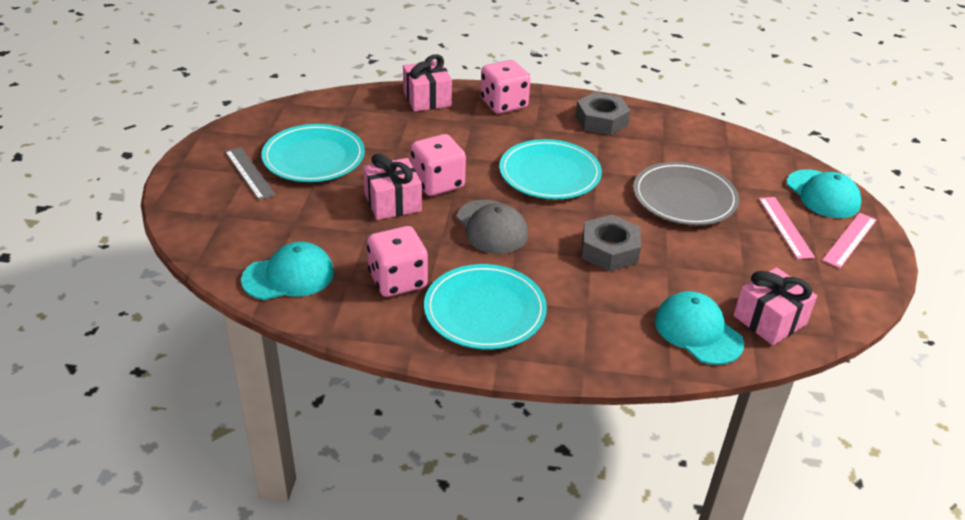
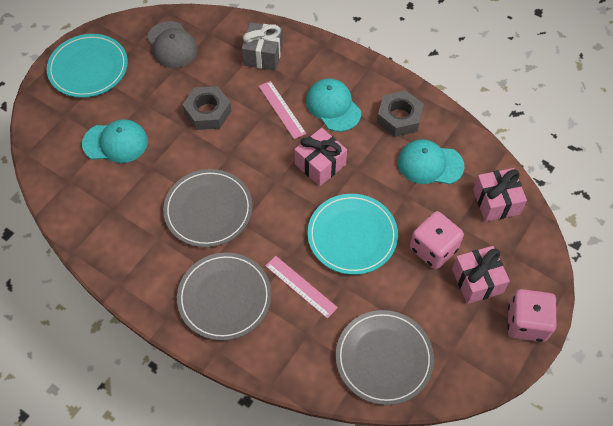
grey gift: 0 -> 1
grey plate: 1 -> 3
grey ruler: 1 -> 0
pink dice: 3 -> 2
turquoise plate: 3 -> 2

